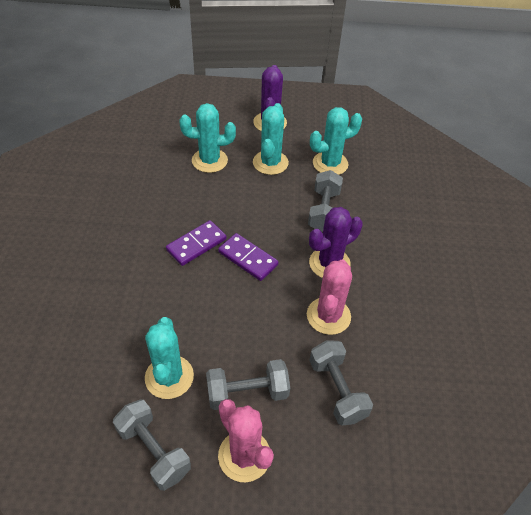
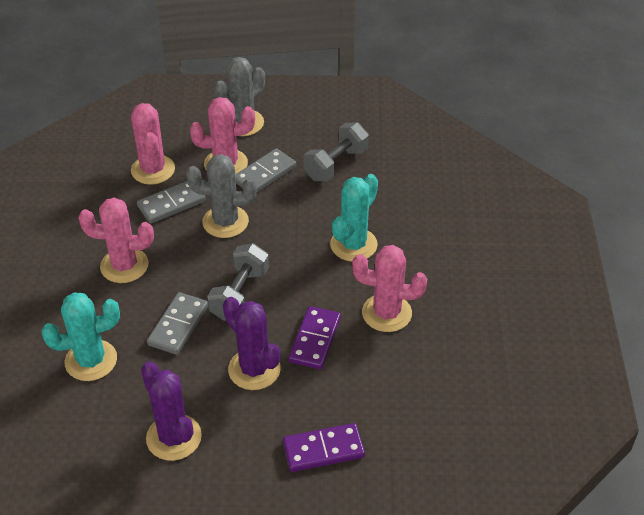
grey cactus: 0 -> 2
grey domino: 0 -> 3
grey dumbbell: 4 -> 2
pink cactus: 2 -> 4
turquoise cactus: 4 -> 2

